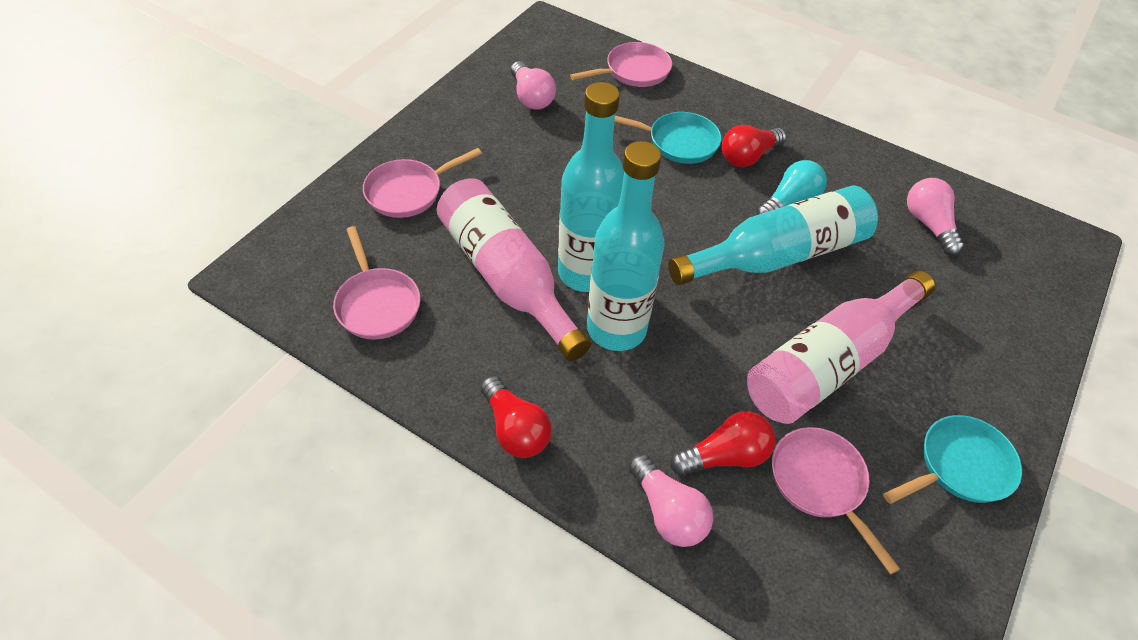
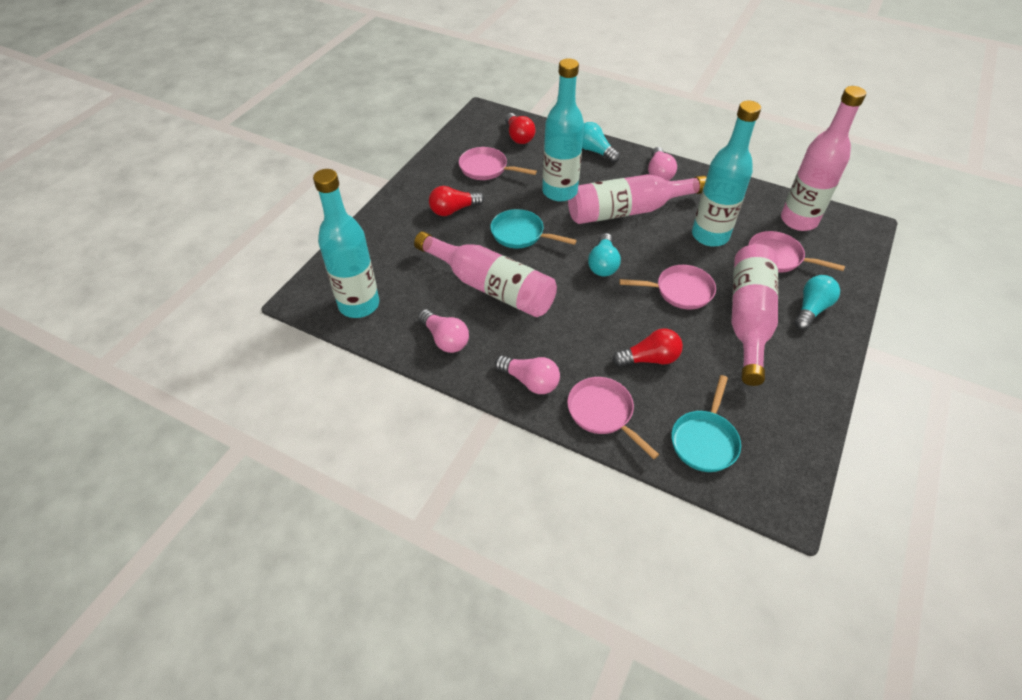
pink bottle: 2 -> 4
turquoise light bulb: 1 -> 3

